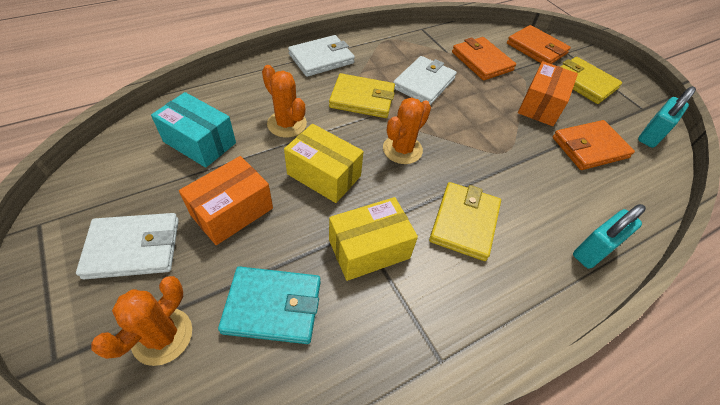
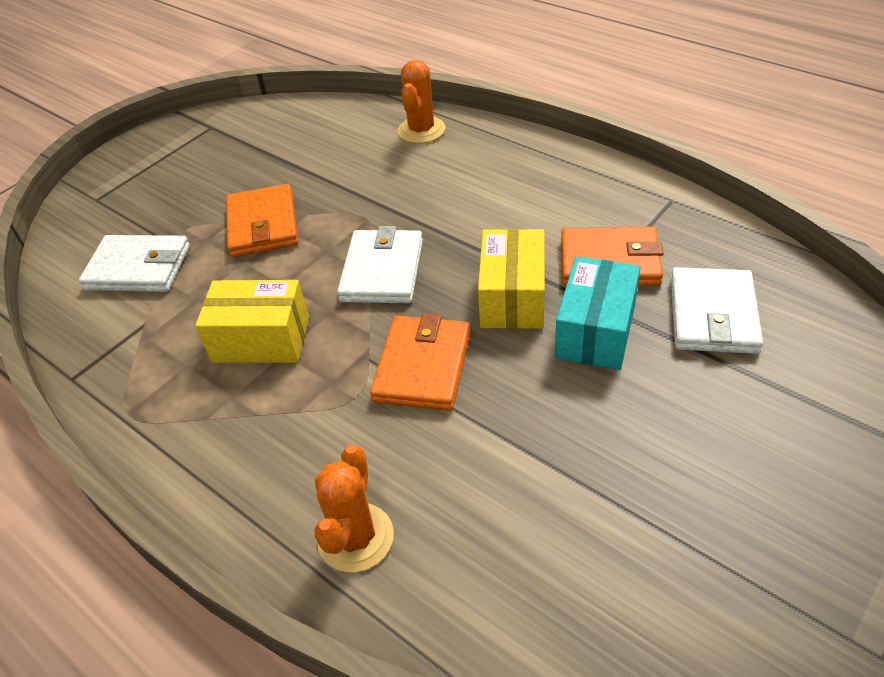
orange box: 2 -> 0
orange cactus: 3 -> 2
turquoise padlock: 2 -> 0
turquoise wallet: 1 -> 0
yellow wallet: 3 -> 0

